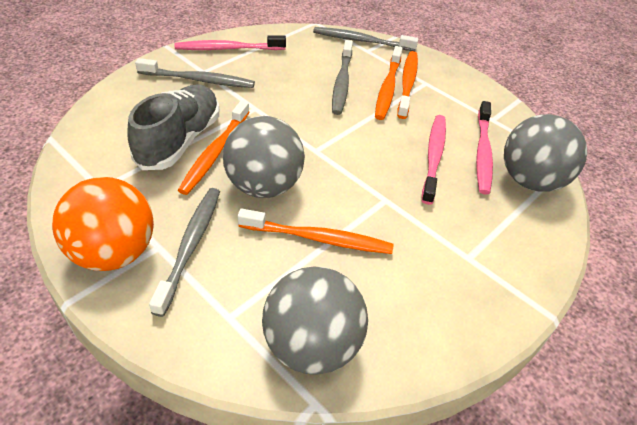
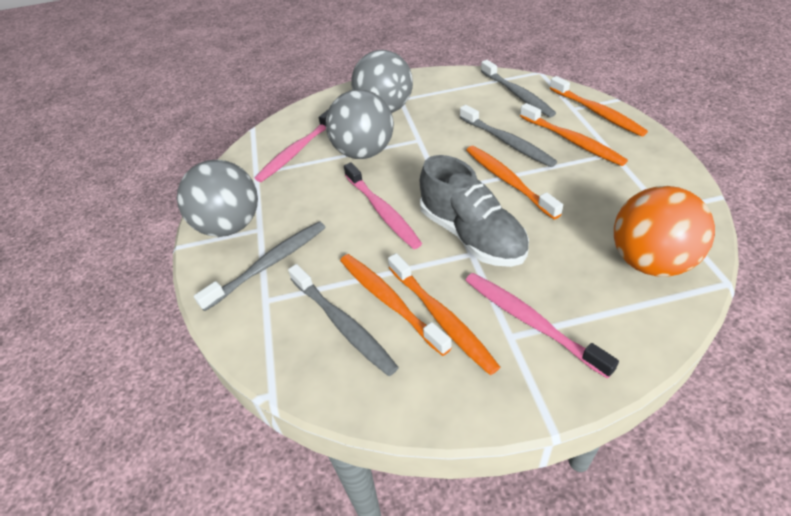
orange toothbrush: 4 -> 5

